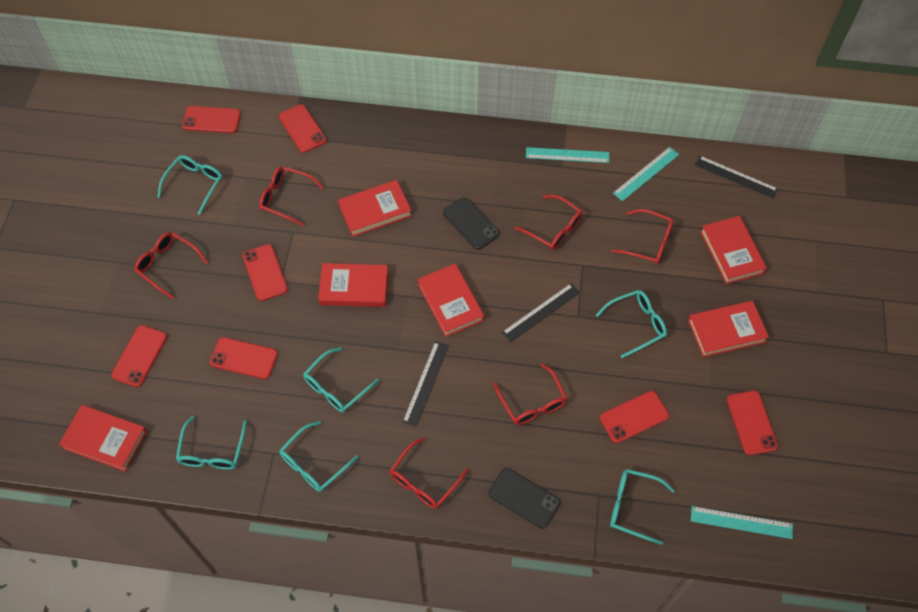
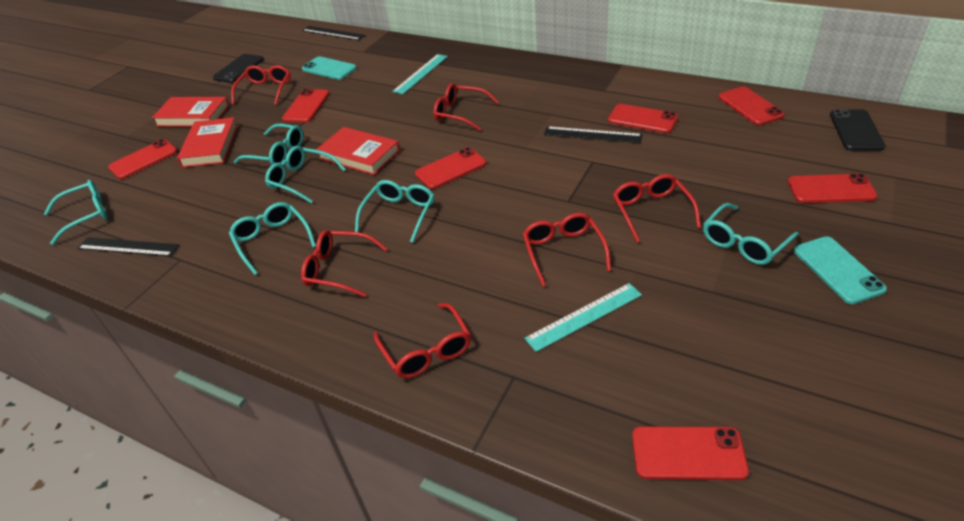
red book: 6 -> 3
turquoise phone: 0 -> 2
turquoise ruler: 3 -> 2

